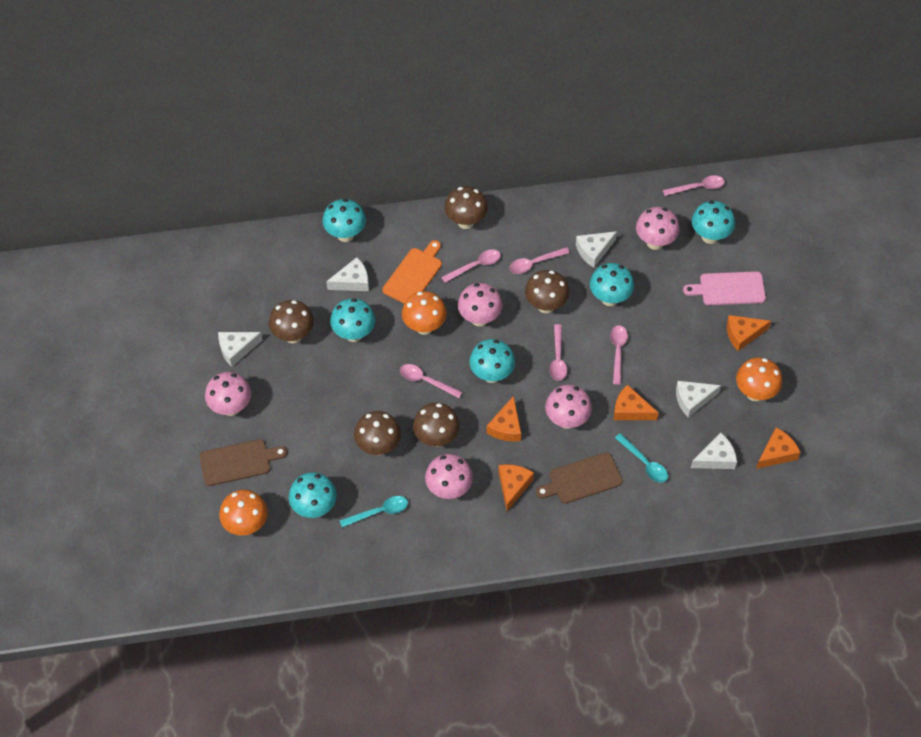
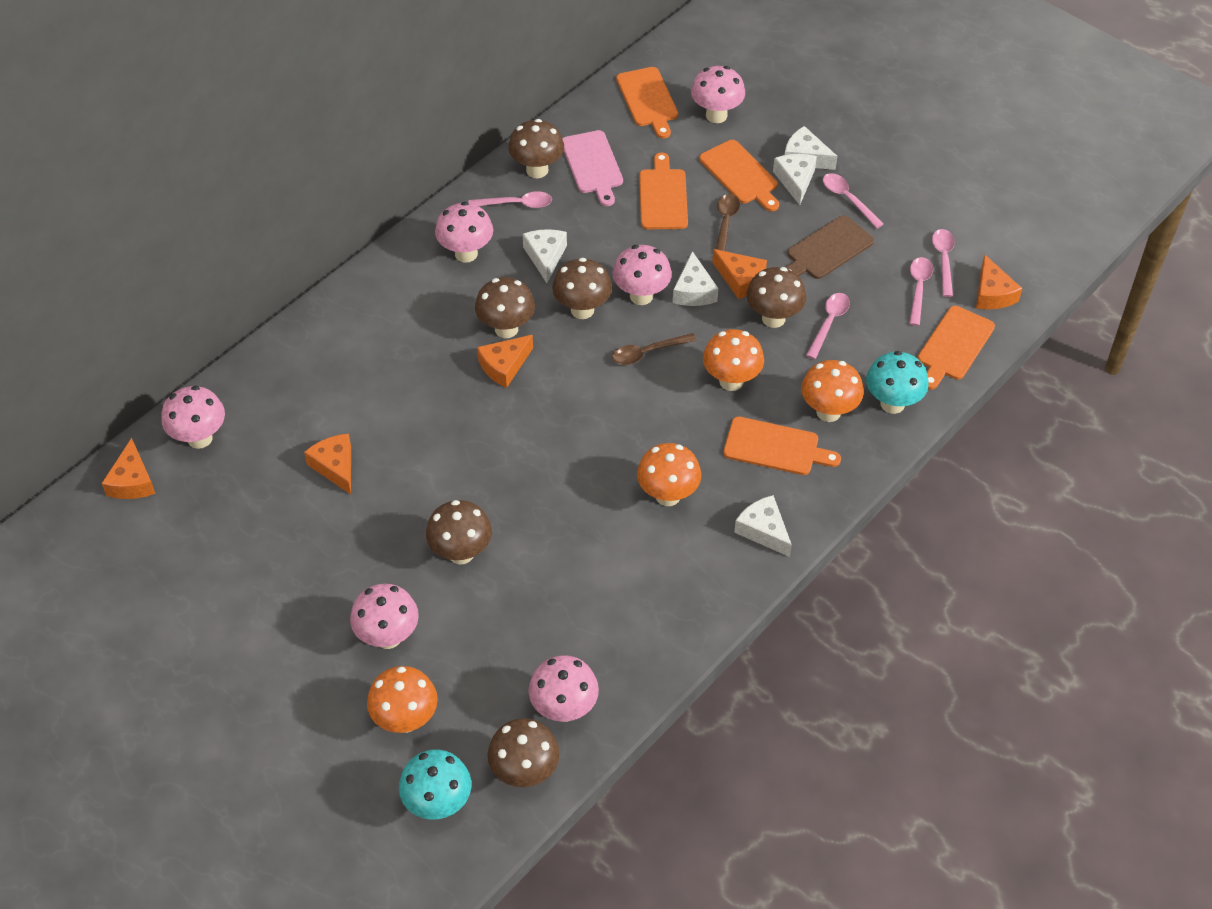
brown cutting board: 2 -> 1
brown mushroom: 5 -> 6
brown spoon: 0 -> 2
orange cutting board: 1 -> 5
orange mushroom: 3 -> 4
pink mushroom: 5 -> 6
pink spoon: 6 -> 5
turquoise mushroom: 6 -> 2
turquoise spoon: 2 -> 0

